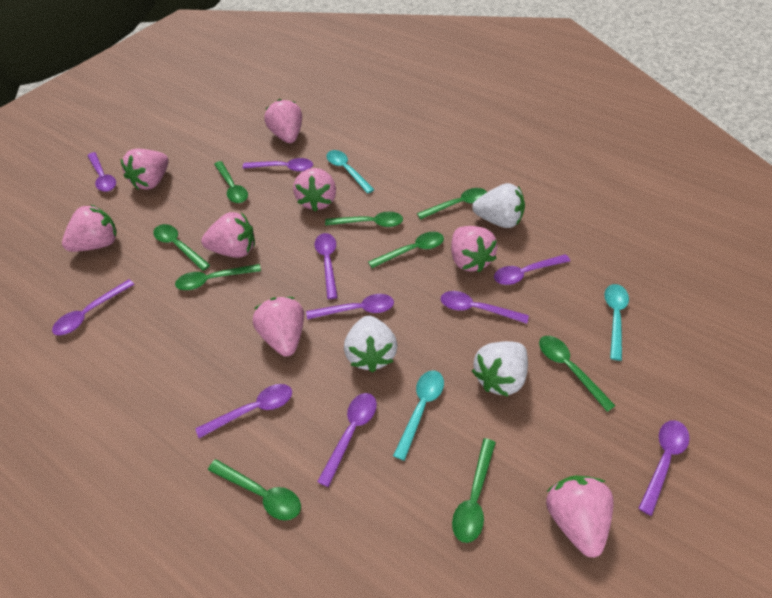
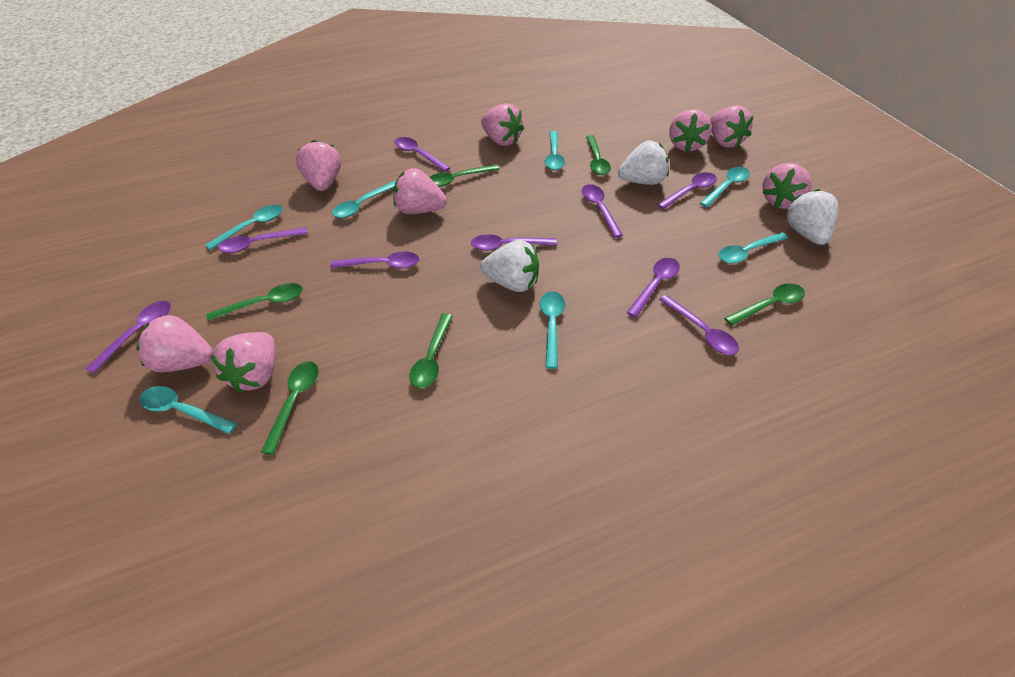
green spoon: 9 -> 6
purple spoon: 10 -> 9
turquoise spoon: 3 -> 7

